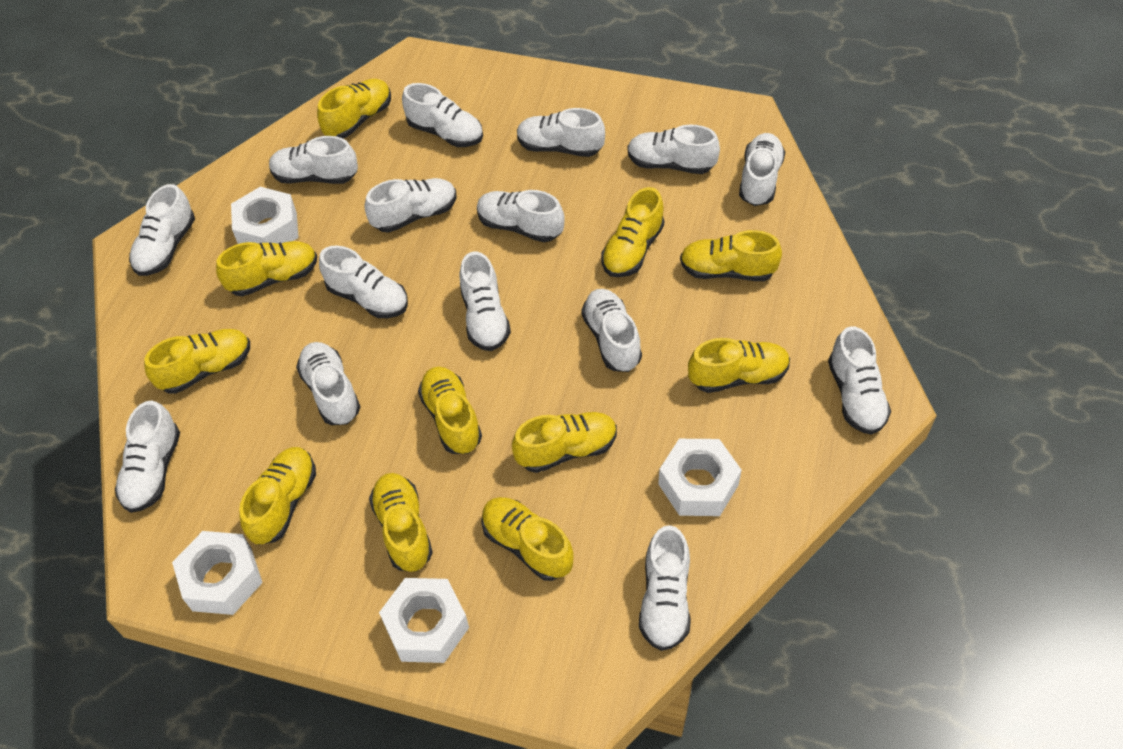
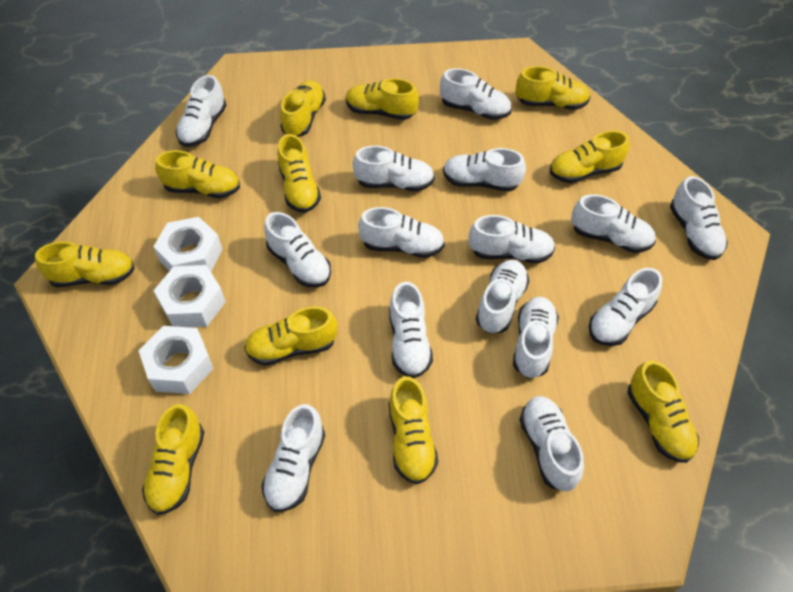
white nut: 4 -> 3

